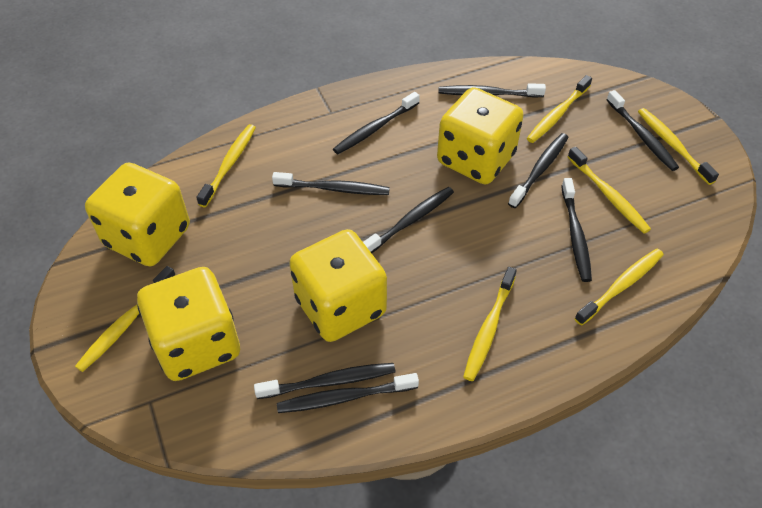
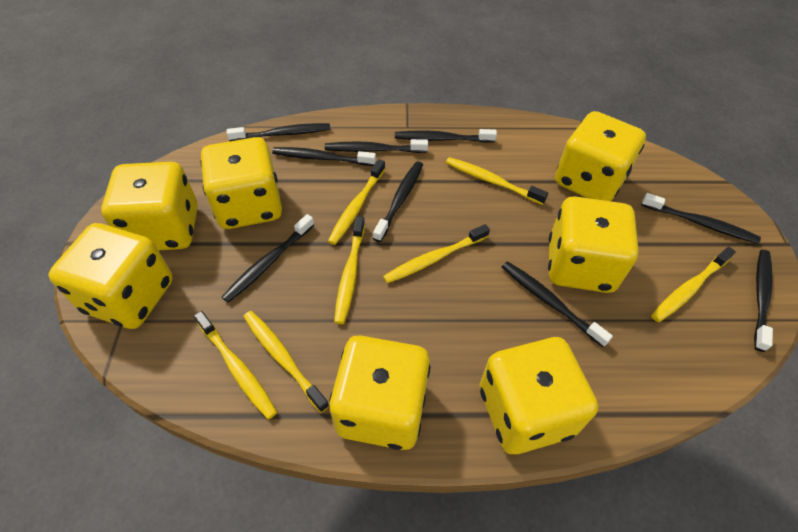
yellow dice: 4 -> 7

